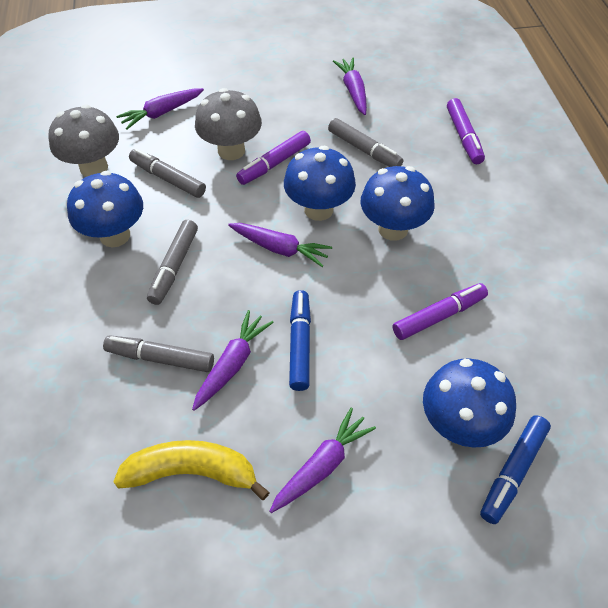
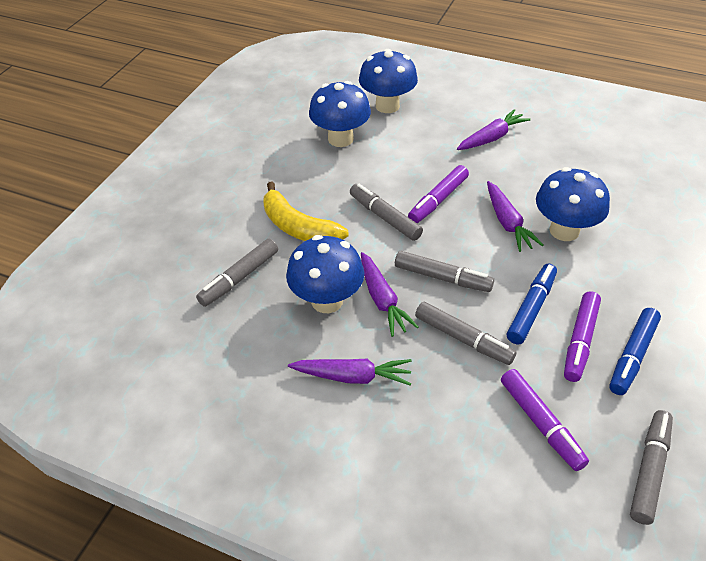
grey marker: 4 -> 5
grey mushroom: 2 -> 0
purple carrot: 5 -> 4

